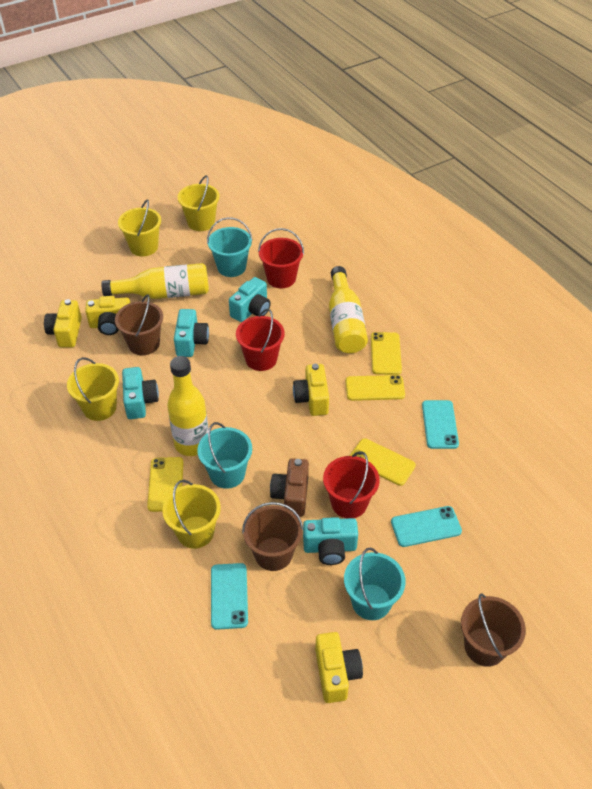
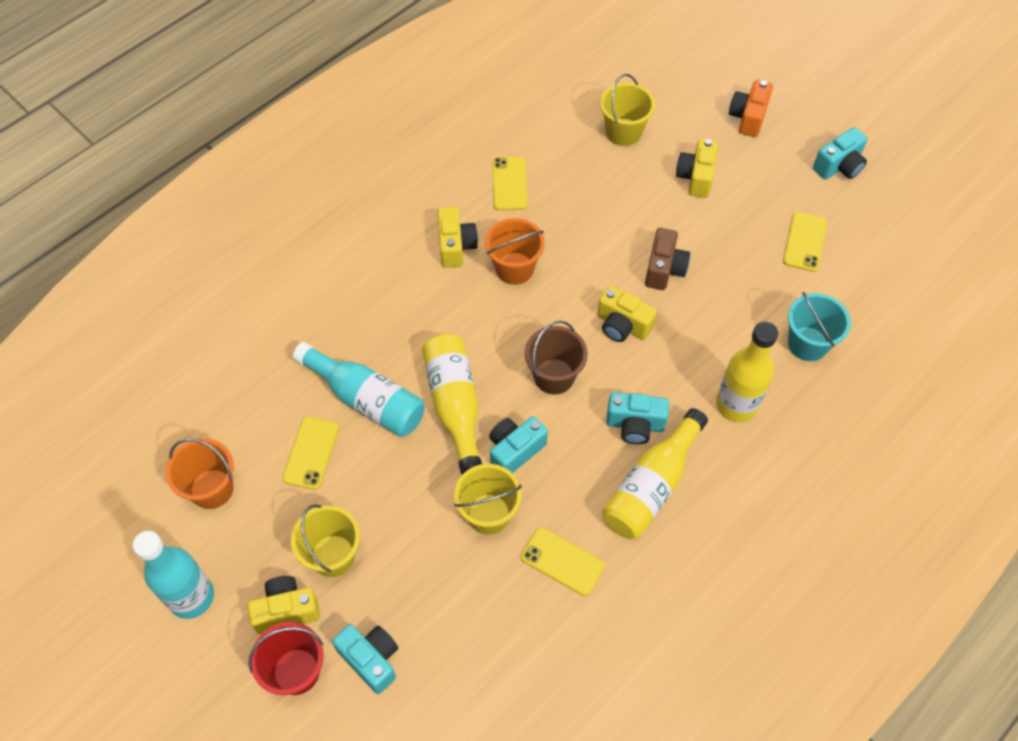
brown bucket: 3 -> 1
orange bucket: 0 -> 2
orange camera: 0 -> 1
red bucket: 3 -> 1
turquoise bottle: 0 -> 2
turquoise bucket: 3 -> 1
turquoise phone: 3 -> 0
yellow bucket: 4 -> 3

